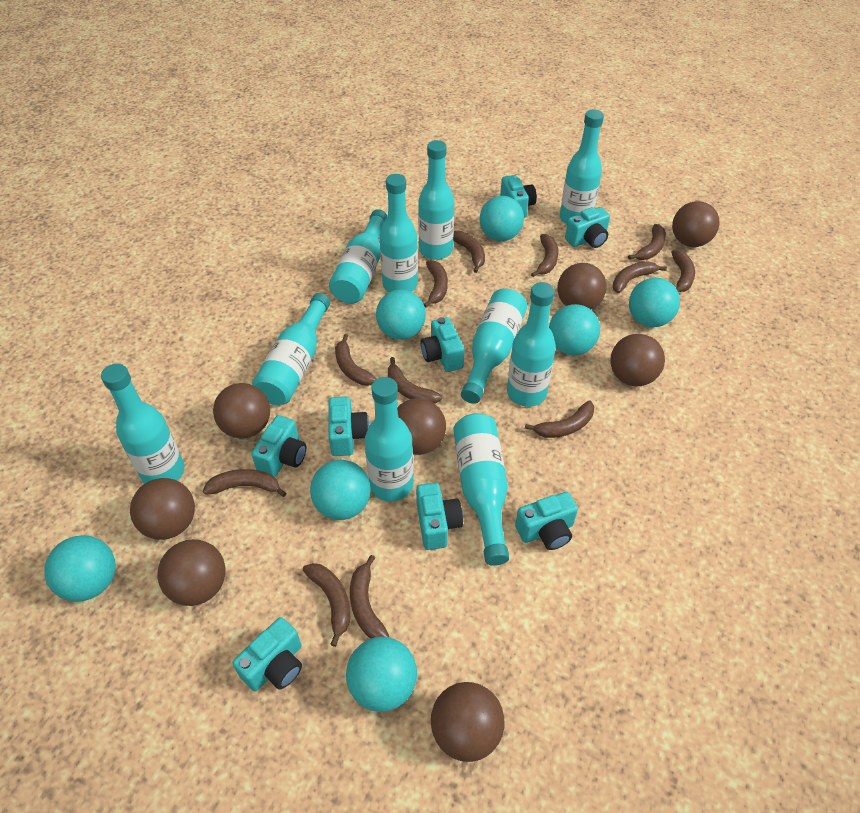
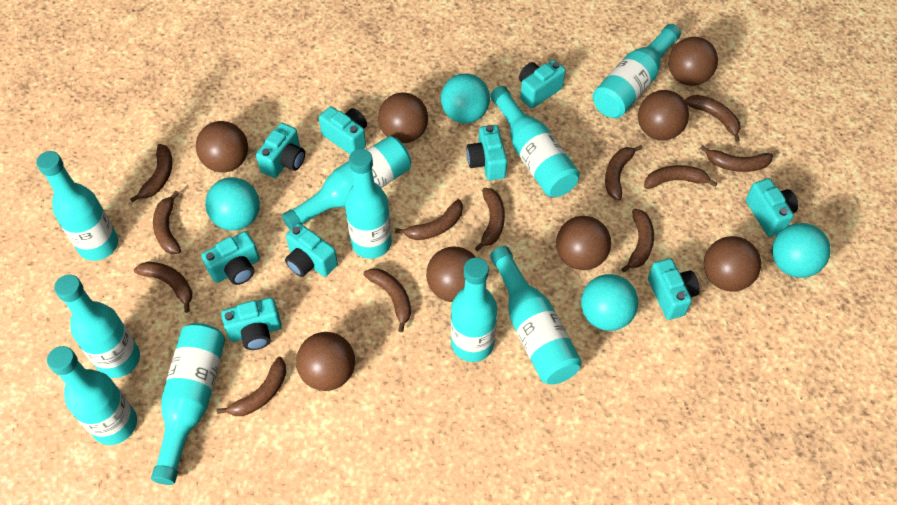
turquoise ball: 7 -> 4
turquoise camera: 8 -> 9

